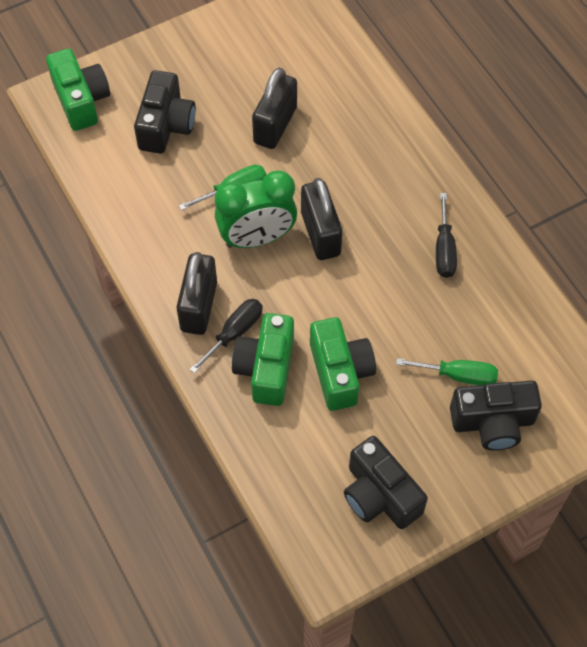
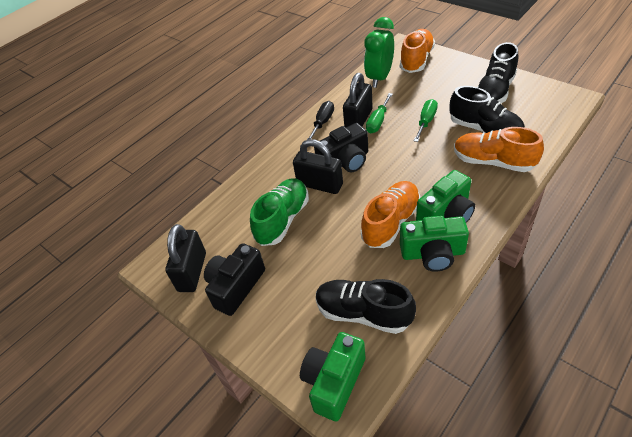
black camera: 3 -> 2
black screwdriver: 2 -> 1
black shoe: 0 -> 3
green shoe: 0 -> 1
orange shoe: 0 -> 3

